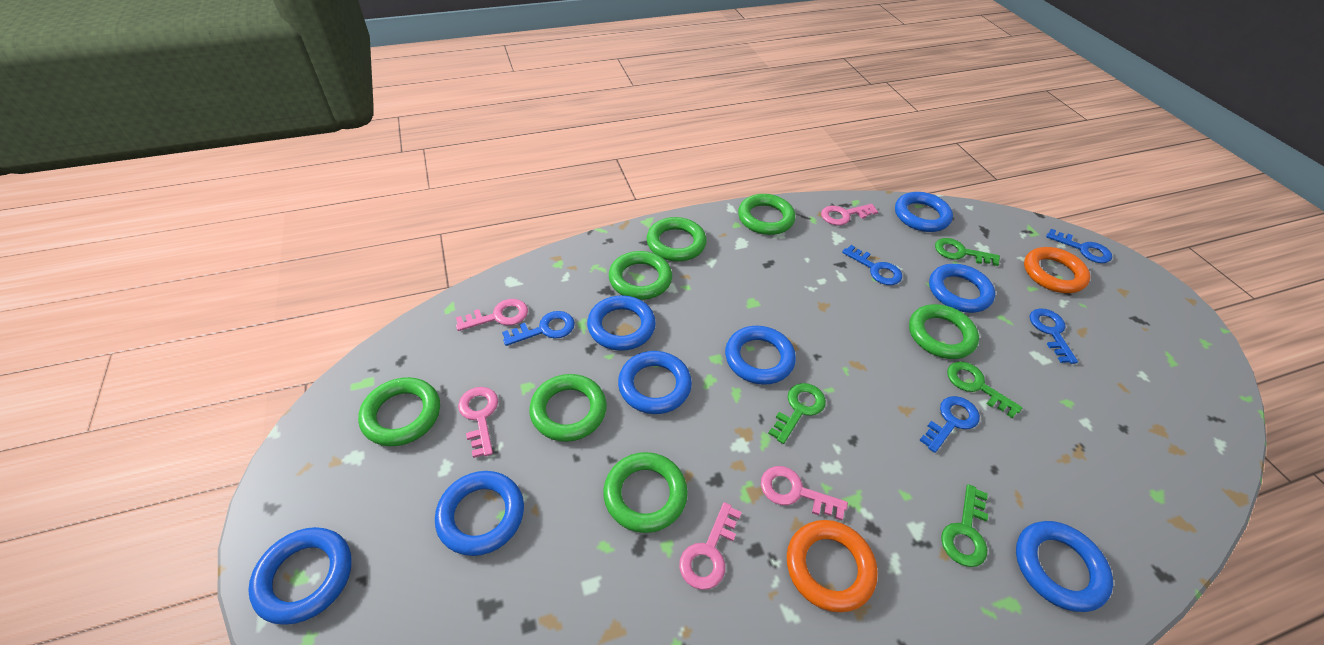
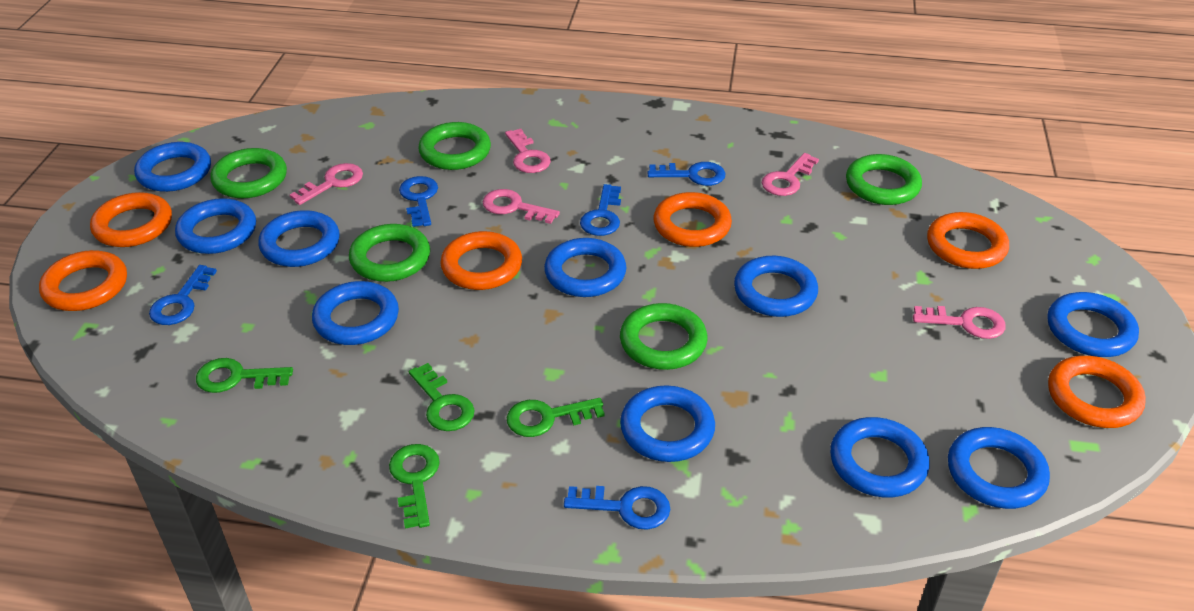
blue ring: 8 -> 10
green ring: 7 -> 5
orange ring: 2 -> 6

